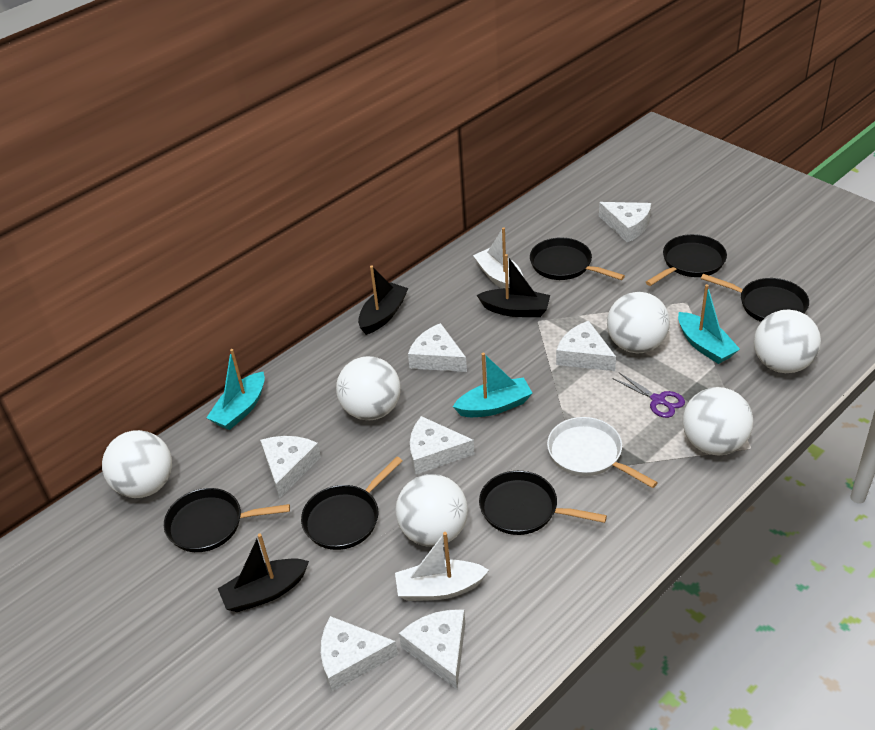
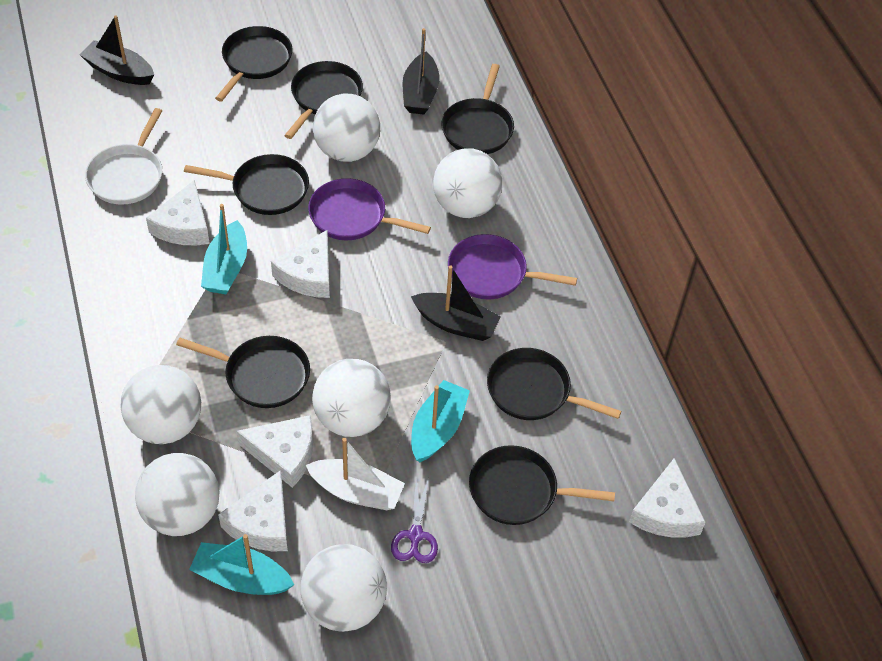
black pan: 6 -> 7
purple pan: 0 -> 2
white boat: 2 -> 1
white cheese: 7 -> 5

